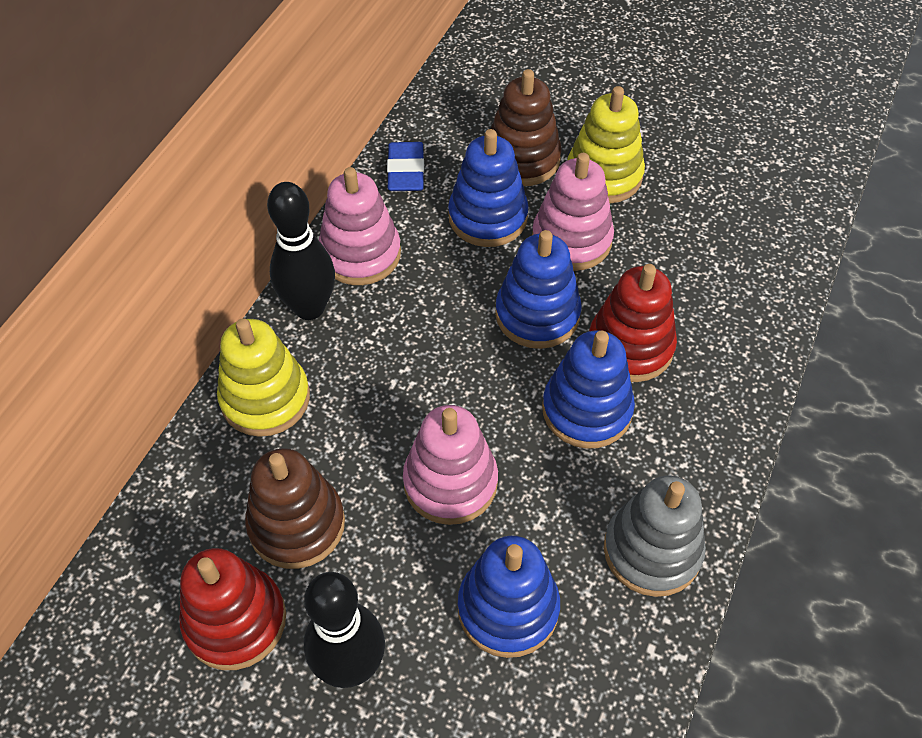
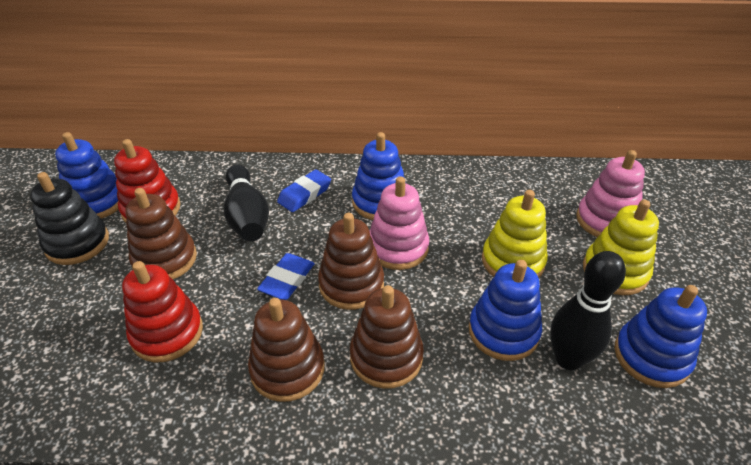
black stacking toy: 0 -> 1
blue eraser: 1 -> 2
brown stacking toy: 2 -> 4
grey stacking toy: 1 -> 0
pink stacking toy: 3 -> 2

